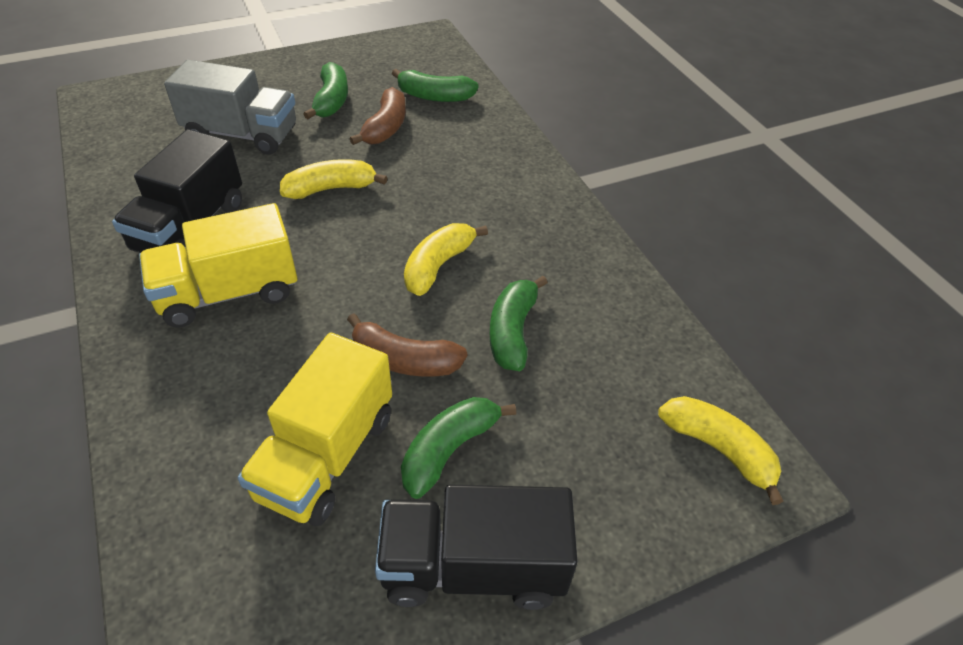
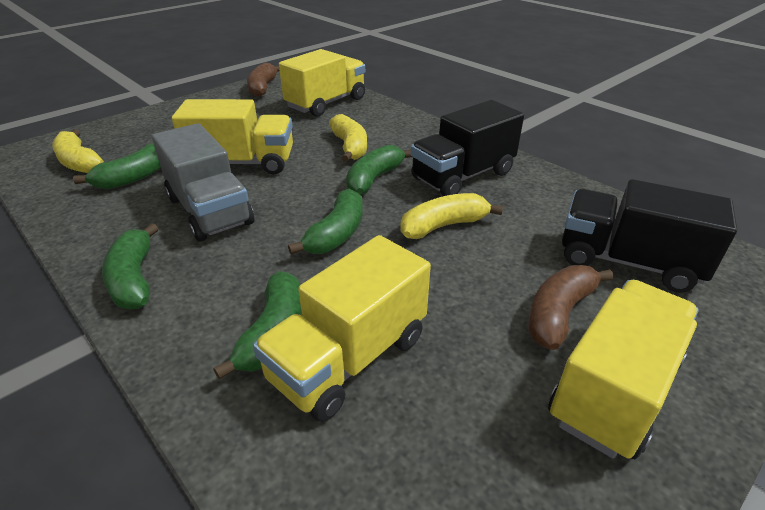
green banana: 4 -> 5
yellow truck: 2 -> 4

